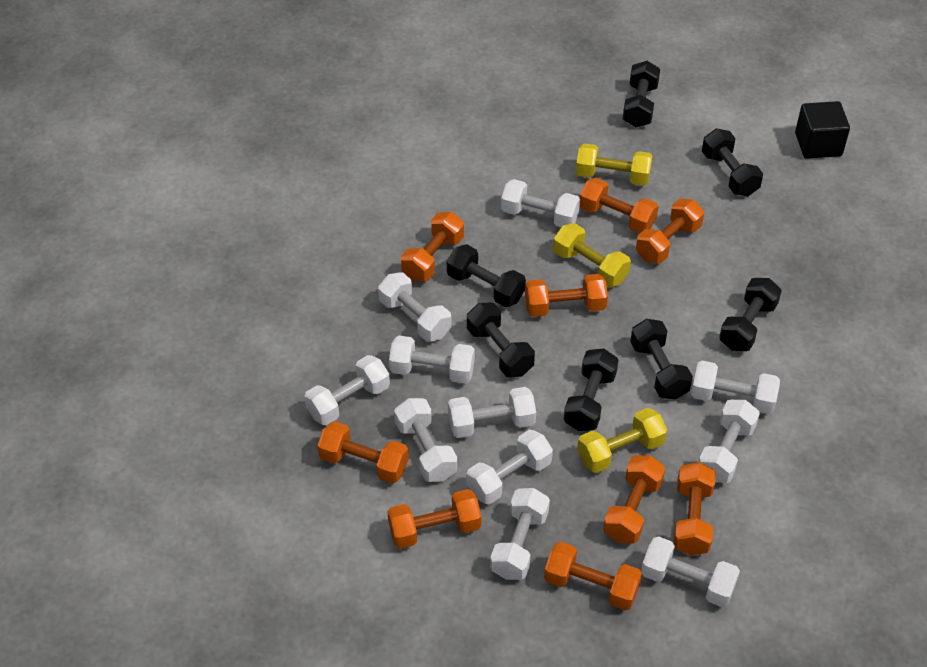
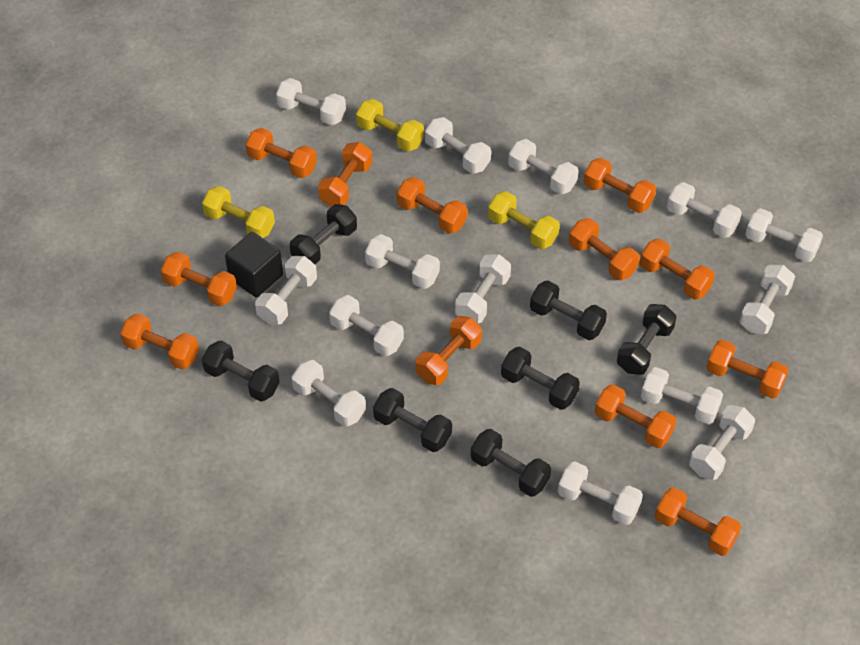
orange dumbbell: 9 -> 12
white dumbbell: 11 -> 14

